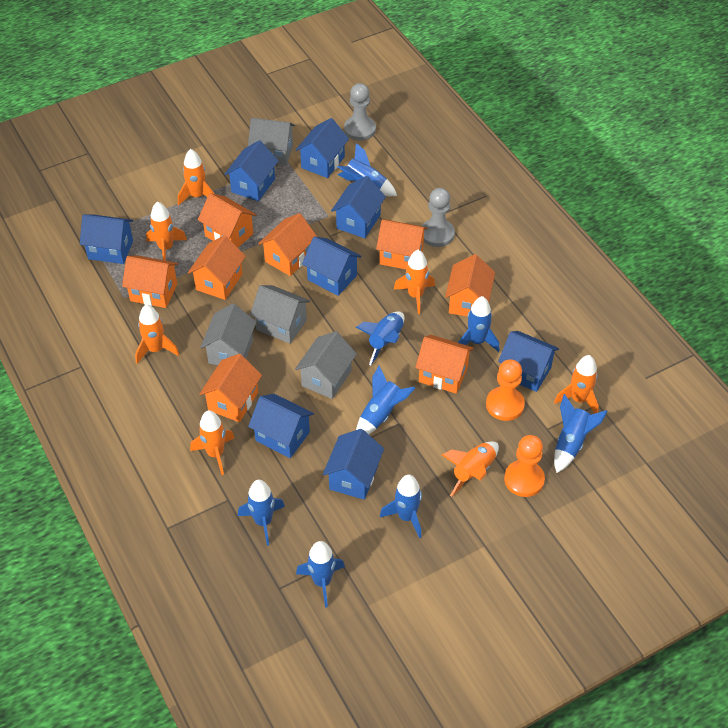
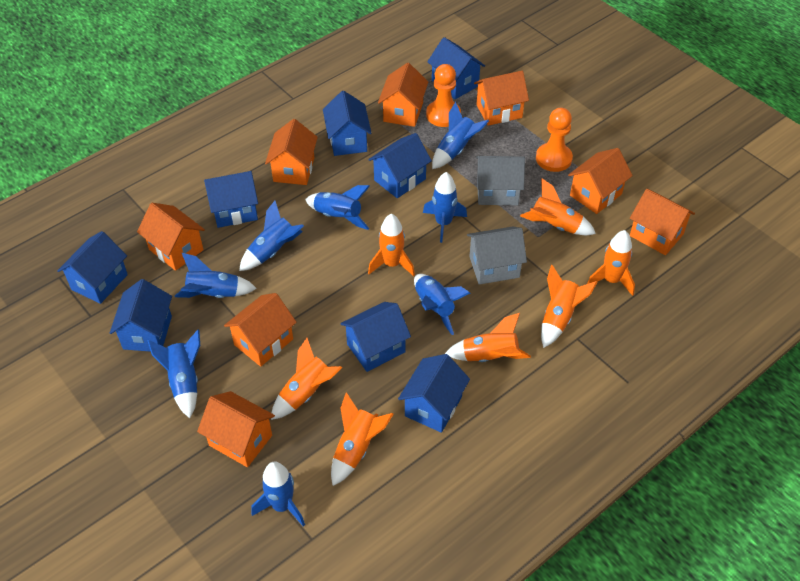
grey house: 4 -> 2
grey pawn: 2 -> 0

